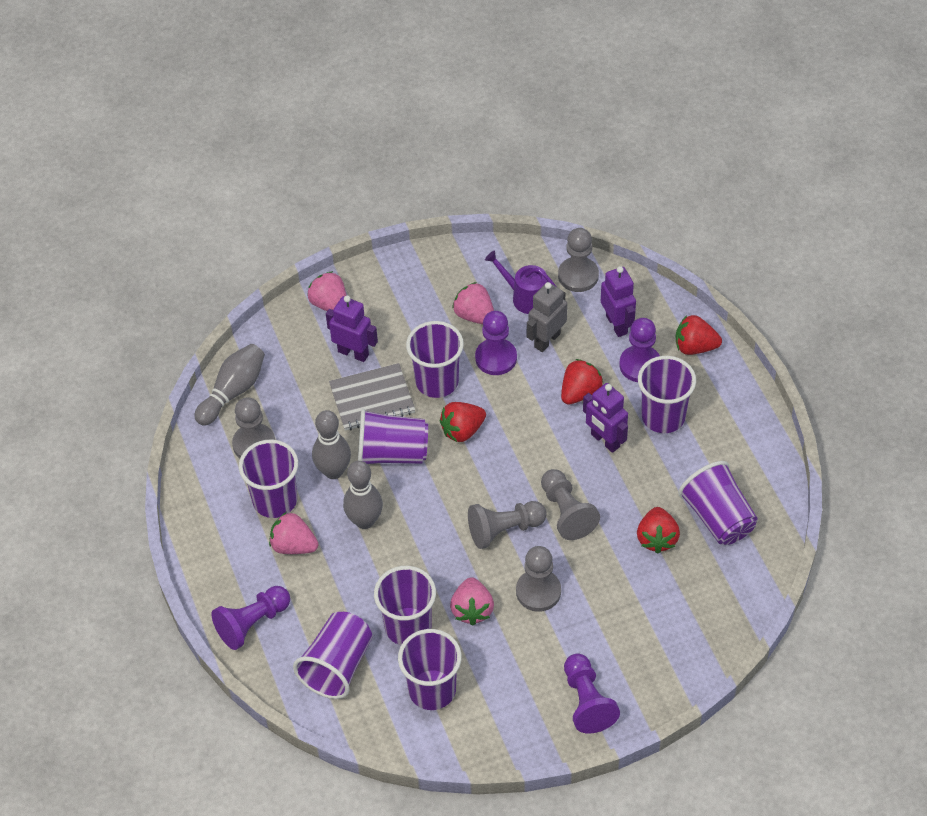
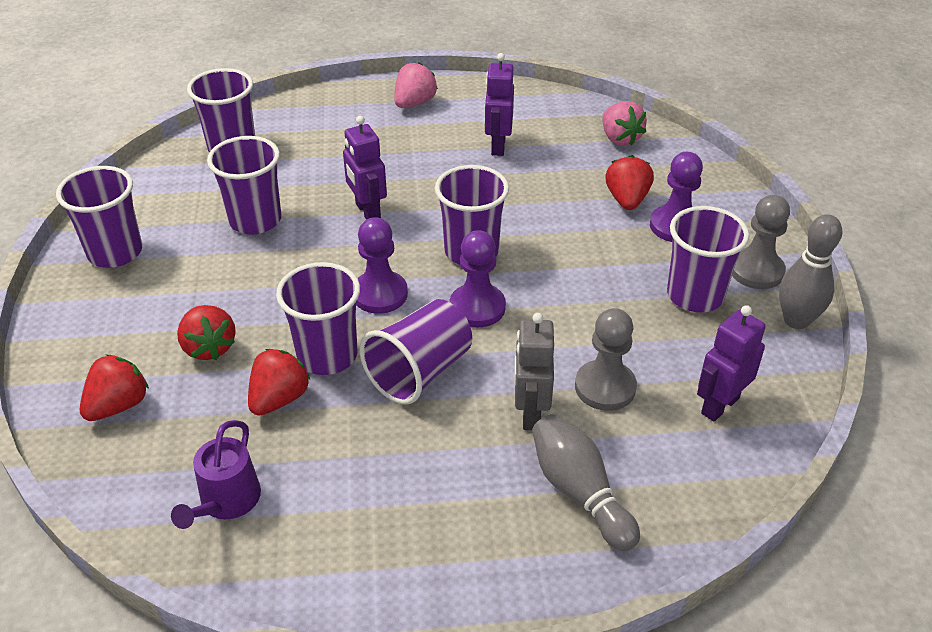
grey bowling pin: 3 -> 2
grey notebook: 1 -> 0
grey pawn: 5 -> 2
pink strawberry: 4 -> 2
purple cup: 8 -> 7
purple pawn: 4 -> 3

